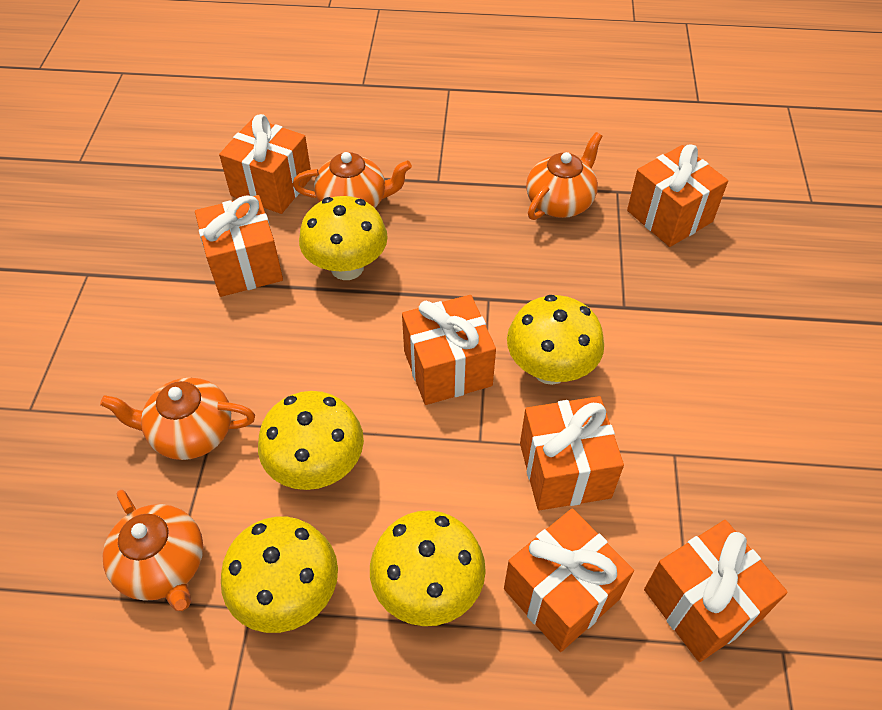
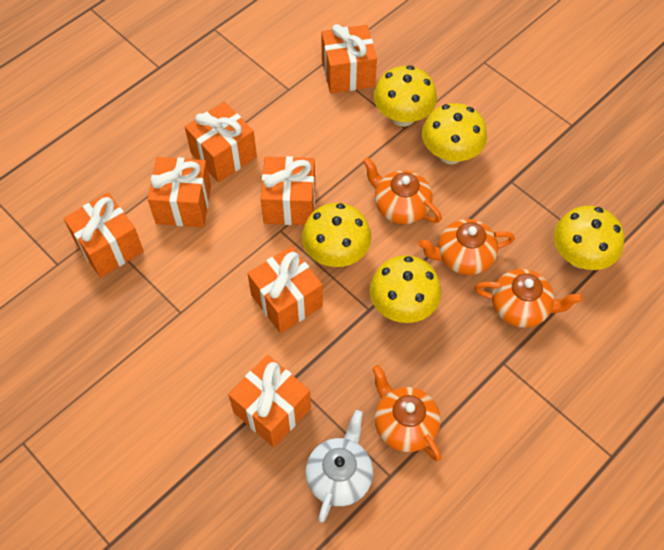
white teapot: 0 -> 1

